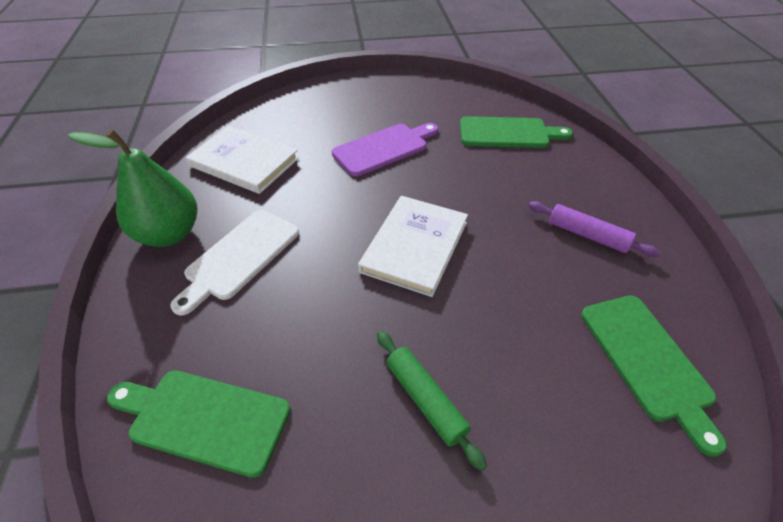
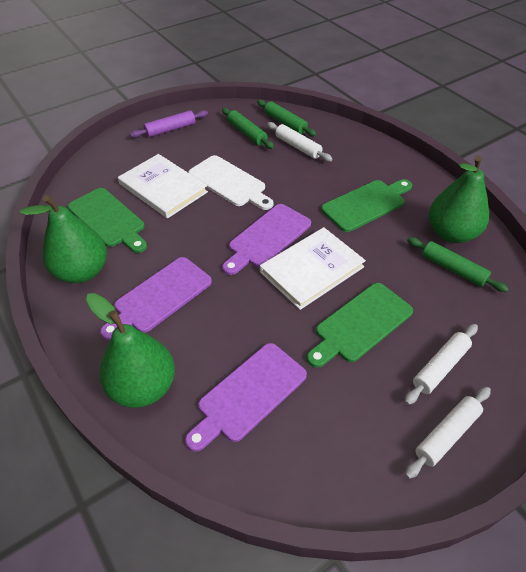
green pear: 1 -> 3
green rolling pin: 1 -> 3
purple cutting board: 1 -> 3
white rolling pin: 0 -> 3

